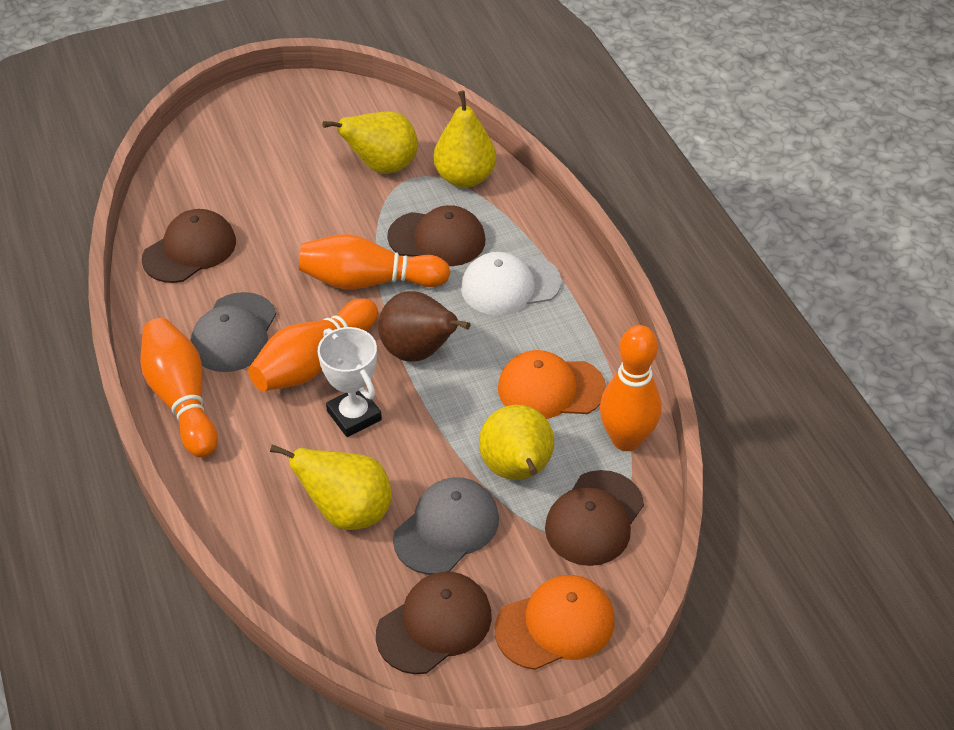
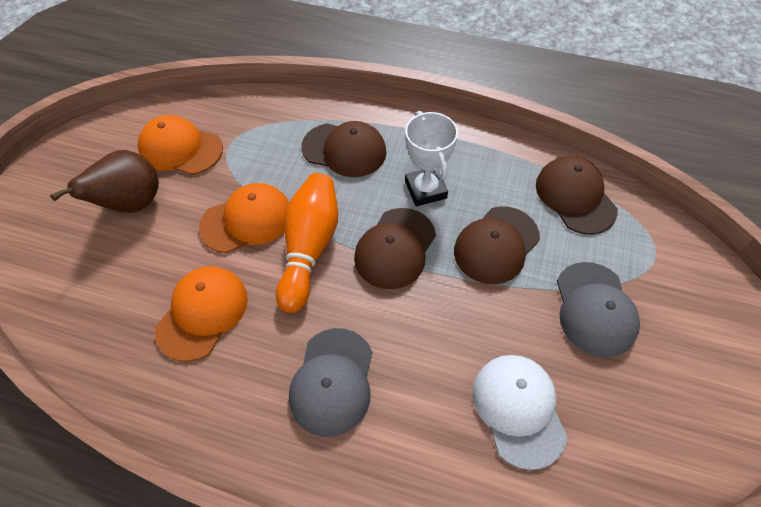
orange bowling pin: 4 -> 1
orange cap: 2 -> 3
yellow pear: 4 -> 0

